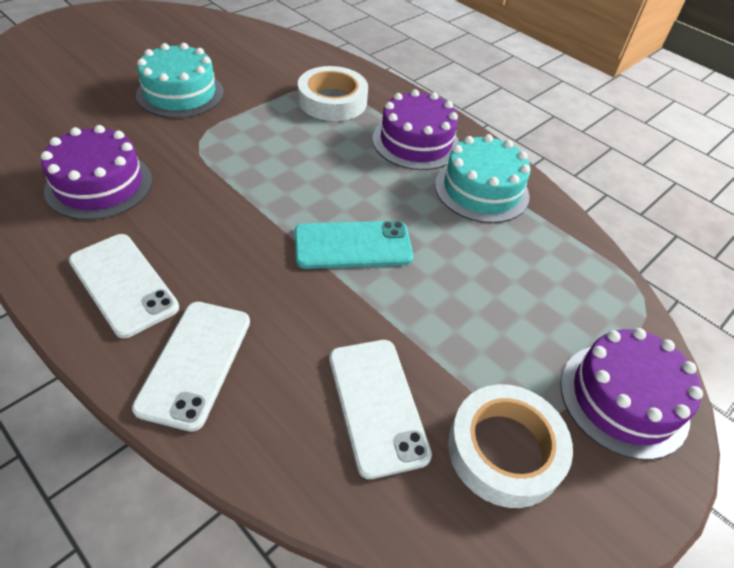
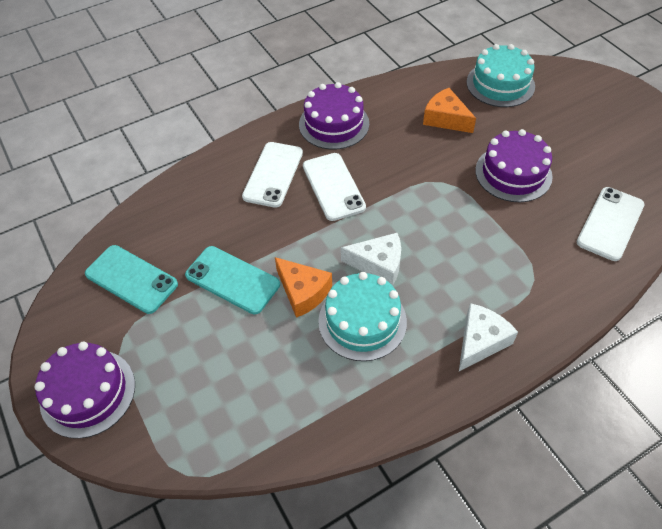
orange cheese: 0 -> 2
turquoise phone: 1 -> 2
white cheese: 0 -> 2
white tape: 2 -> 0

